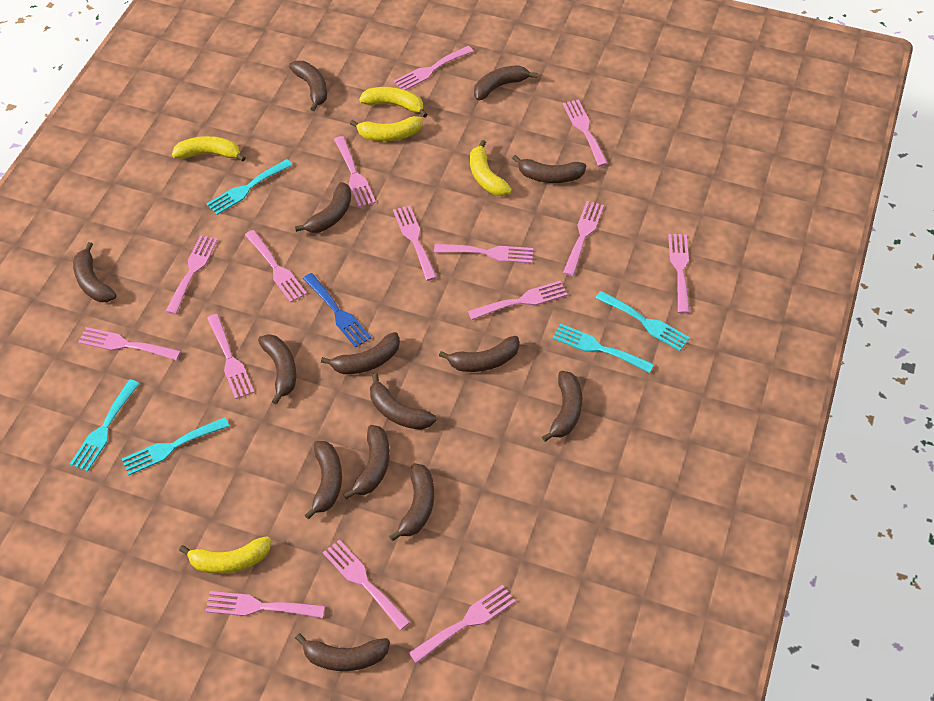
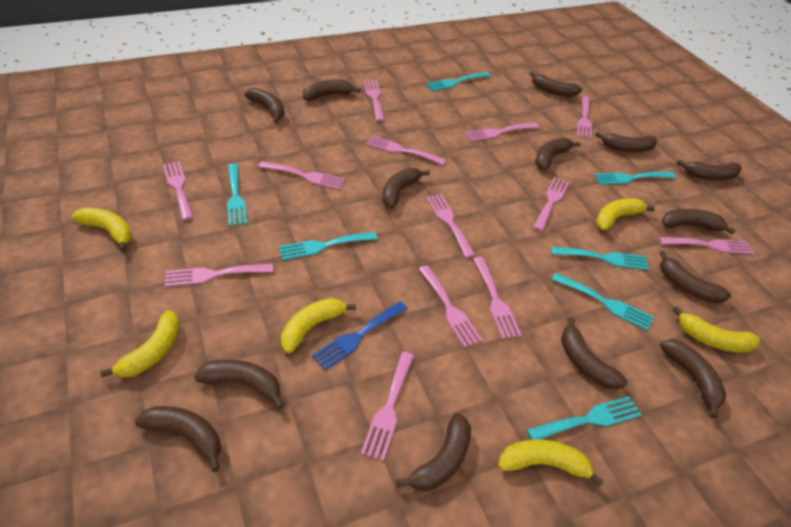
pink fork: 15 -> 13
turquoise fork: 5 -> 7
yellow banana: 5 -> 6

